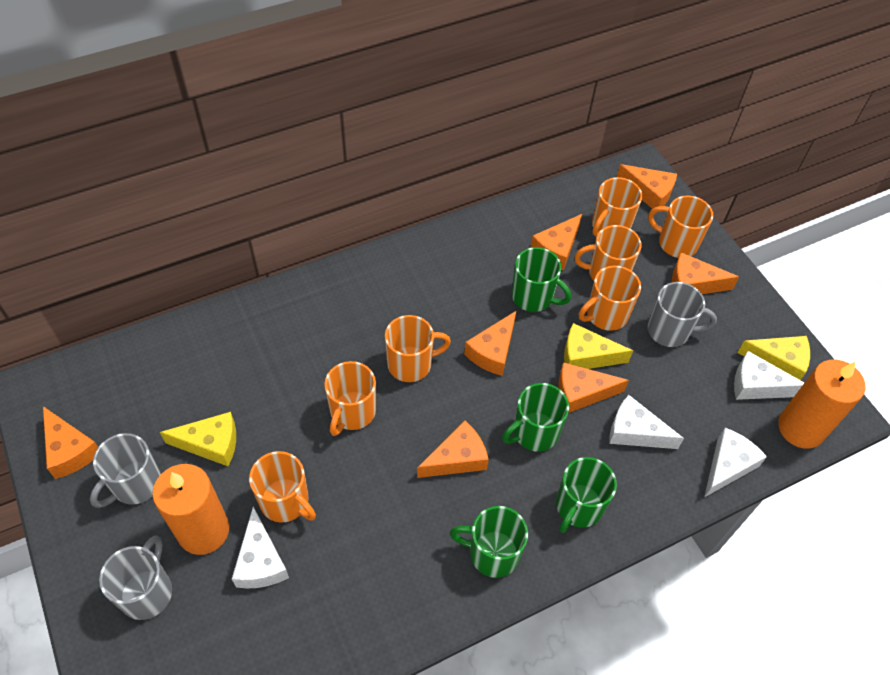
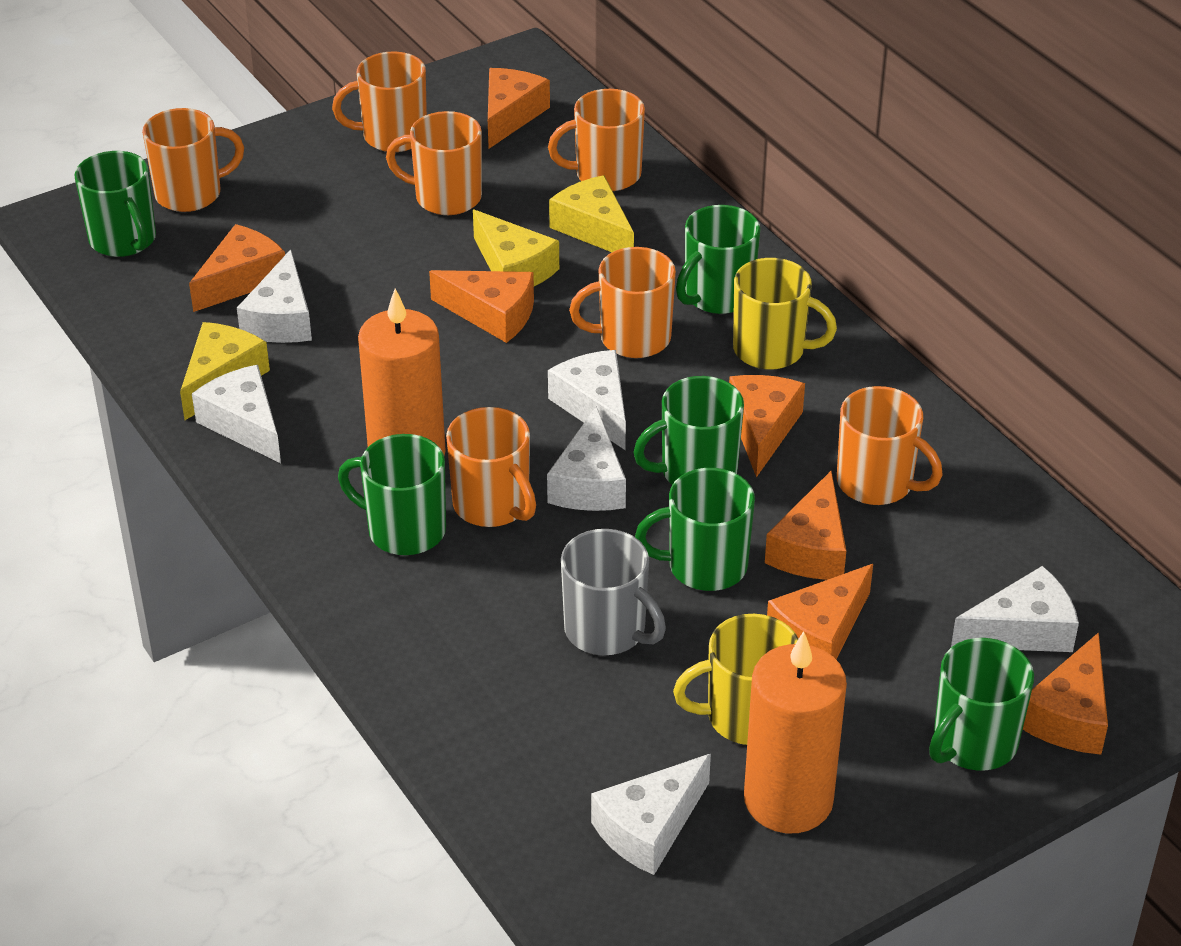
green mug: 4 -> 6
grey mug: 3 -> 1
white cheese: 4 -> 6
yellow mug: 0 -> 2

